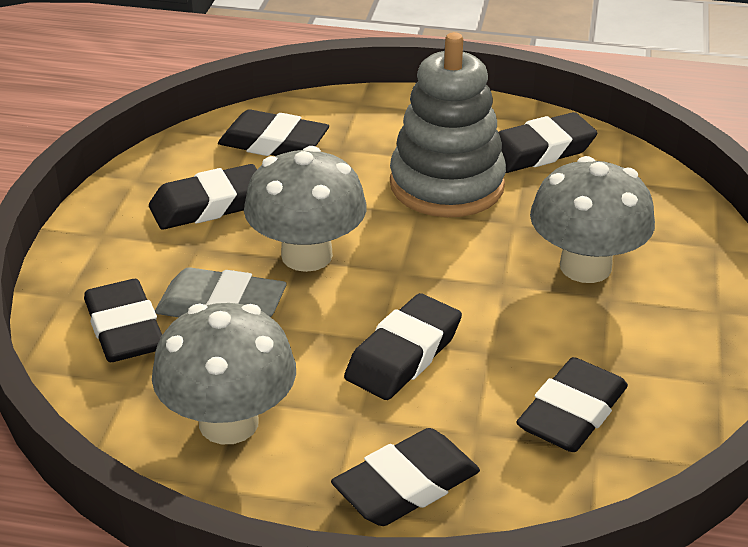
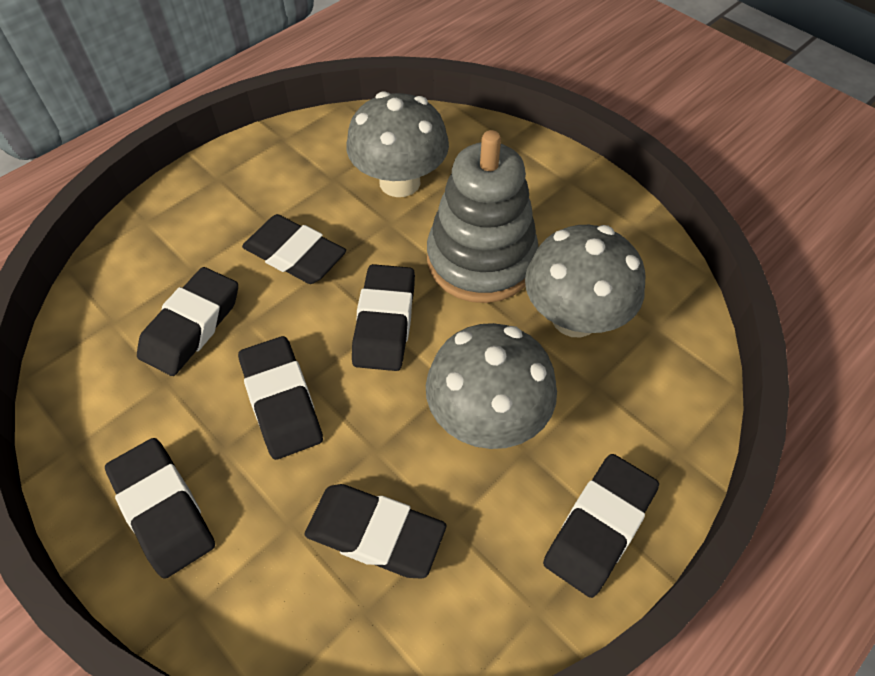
grey eraser: 1 -> 0

